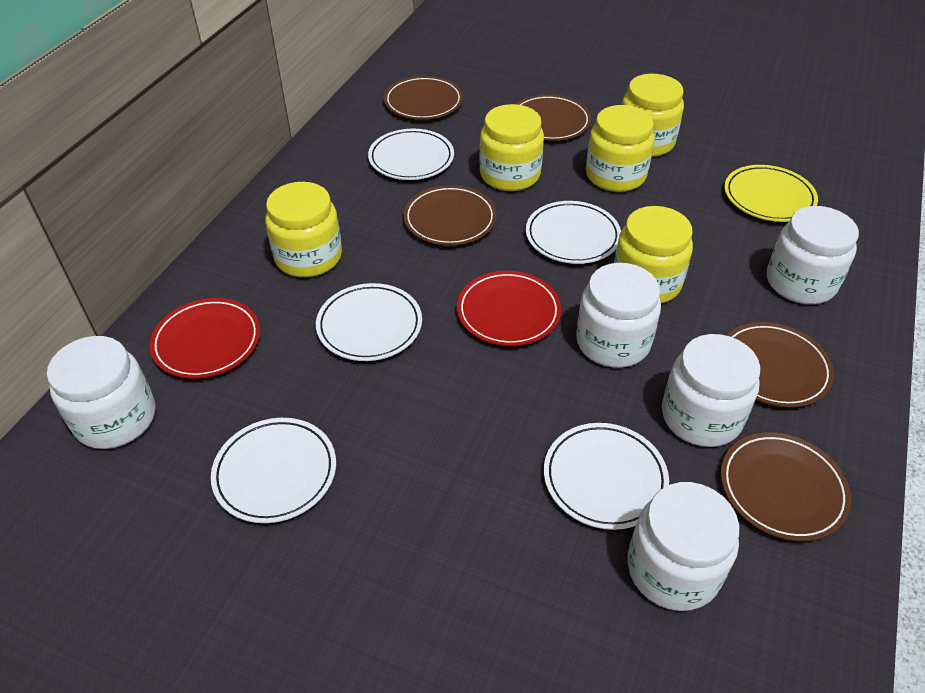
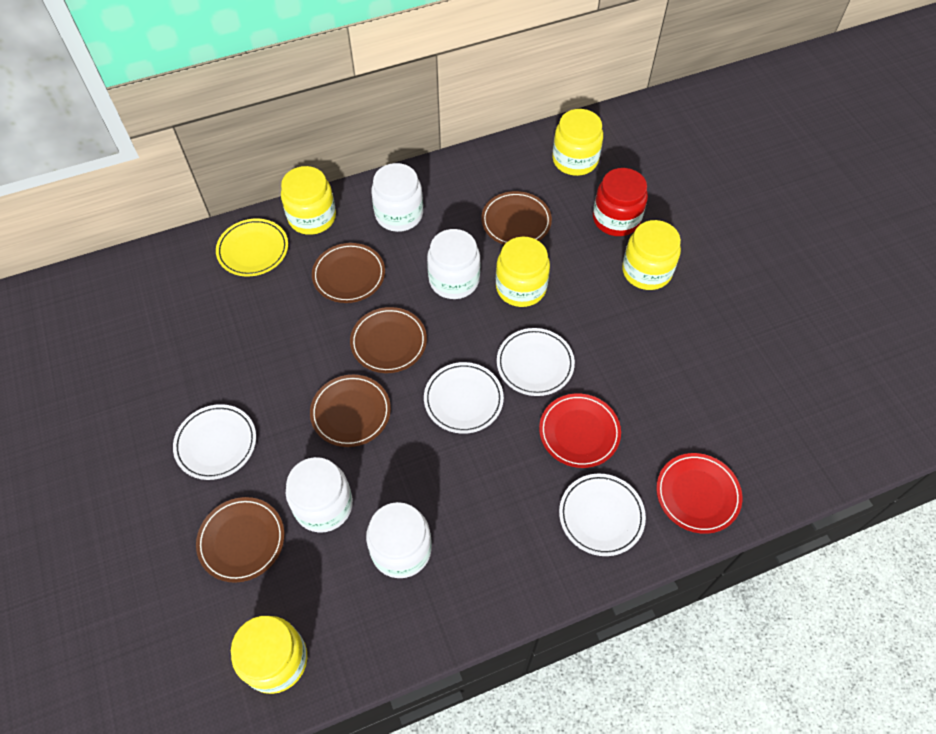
red jar: 0 -> 1
white jar: 5 -> 4
white plate: 5 -> 4

